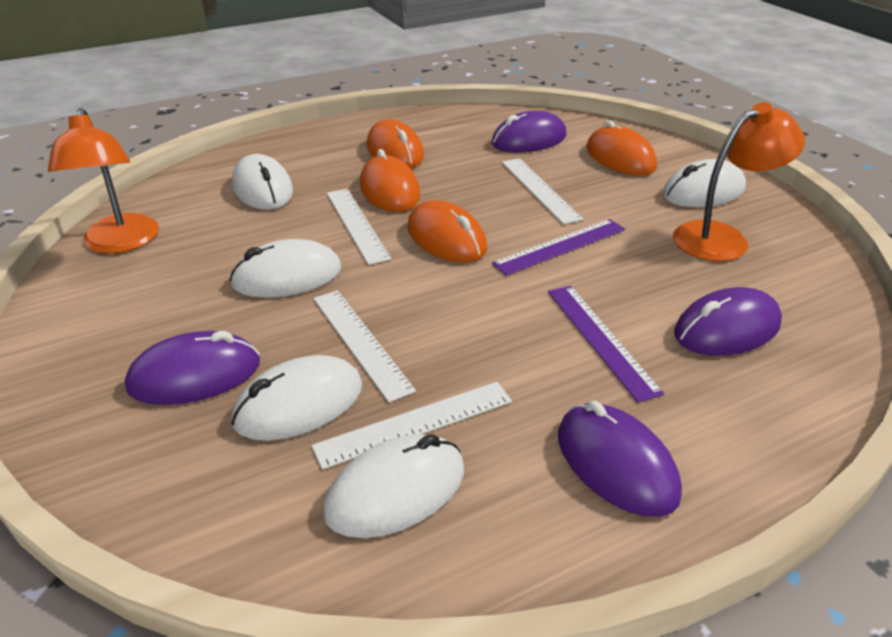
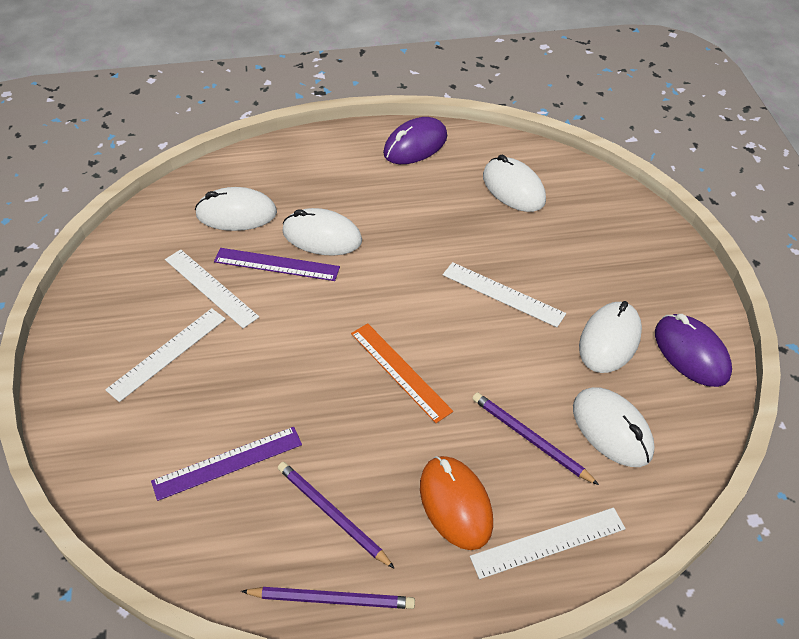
orange lamp: 2 -> 0
orange mouse: 4 -> 1
orange ruler: 0 -> 1
purple mouse: 4 -> 2
purple pencil: 0 -> 3

